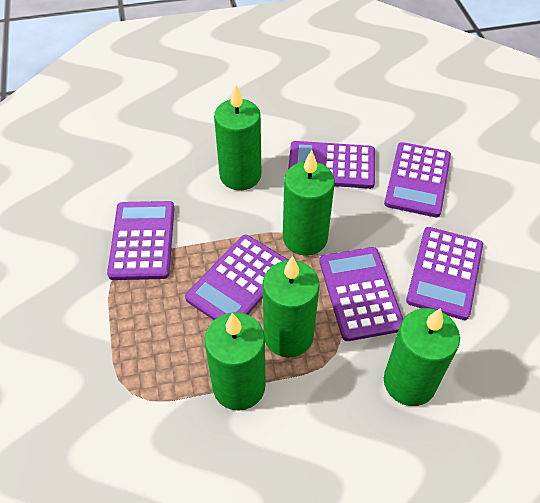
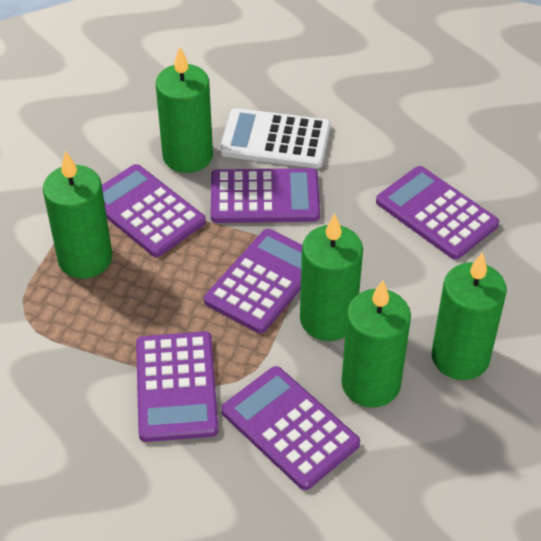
white calculator: 0 -> 1

